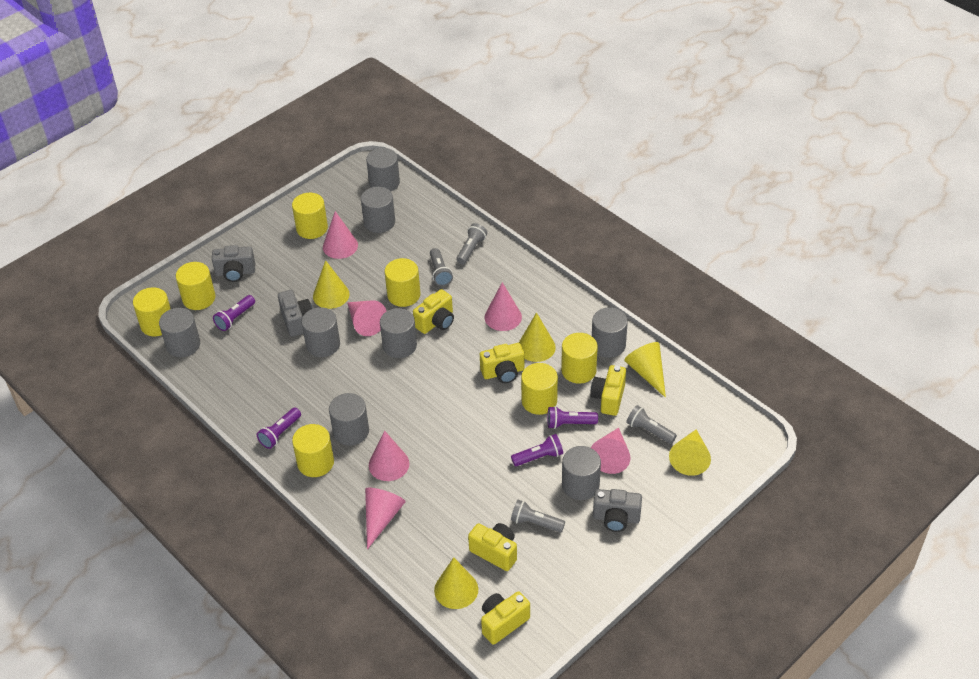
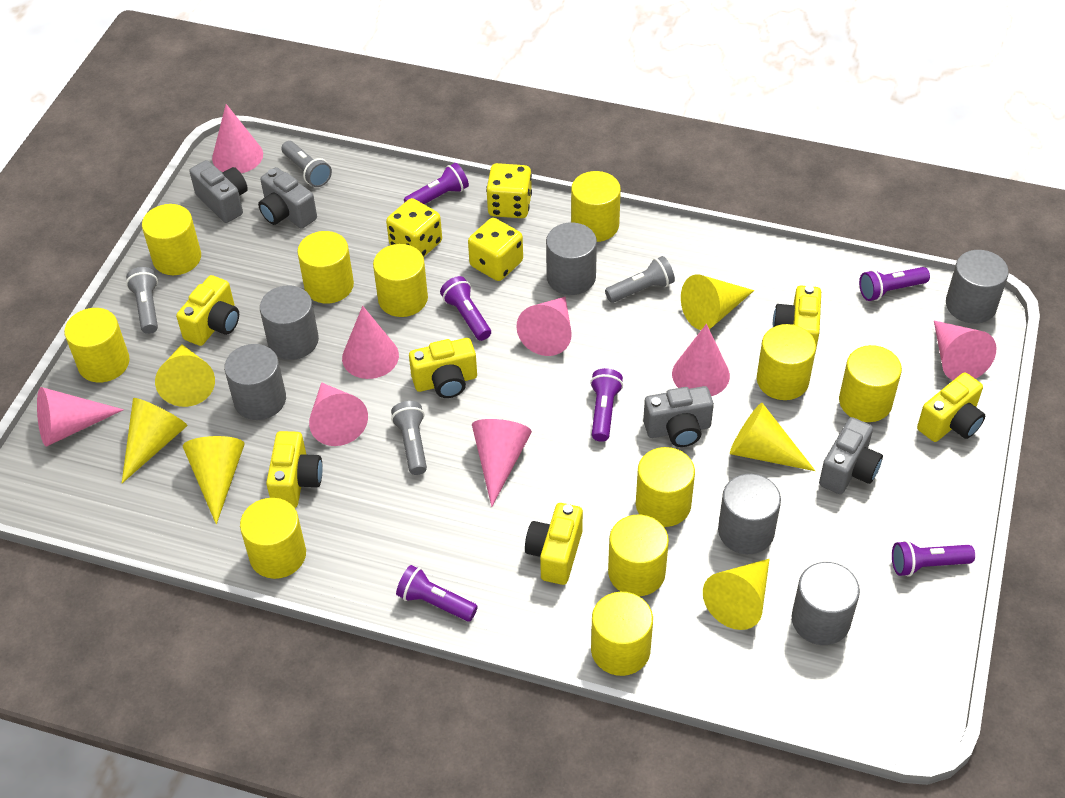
grey camera: 3 -> 4
grey cylinder: 8 -> 6
pink cone: 6 -> 8
purple flashlight: 4 -> 6
yellow camera: 5 -> 6
yellow cone: 5 -> 6
yellow cylinder: 7 -> 11
yellow dice: 0 -> 3

